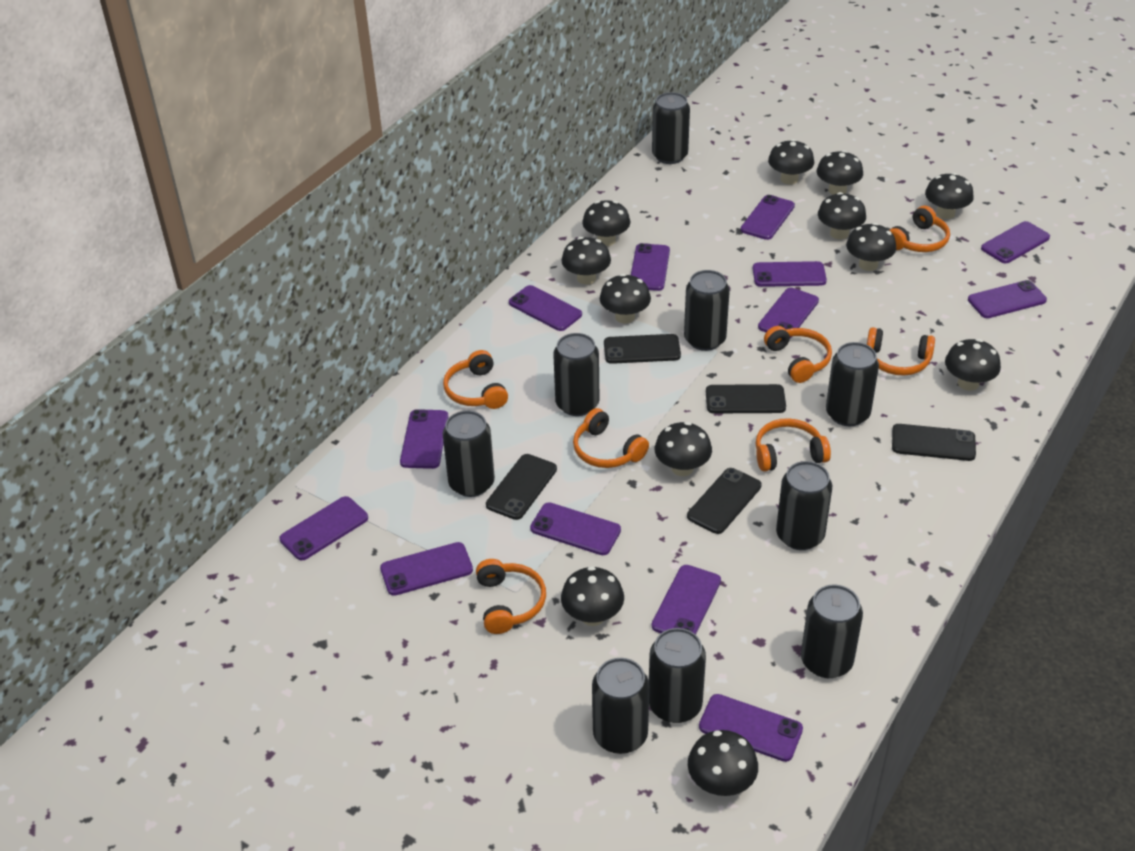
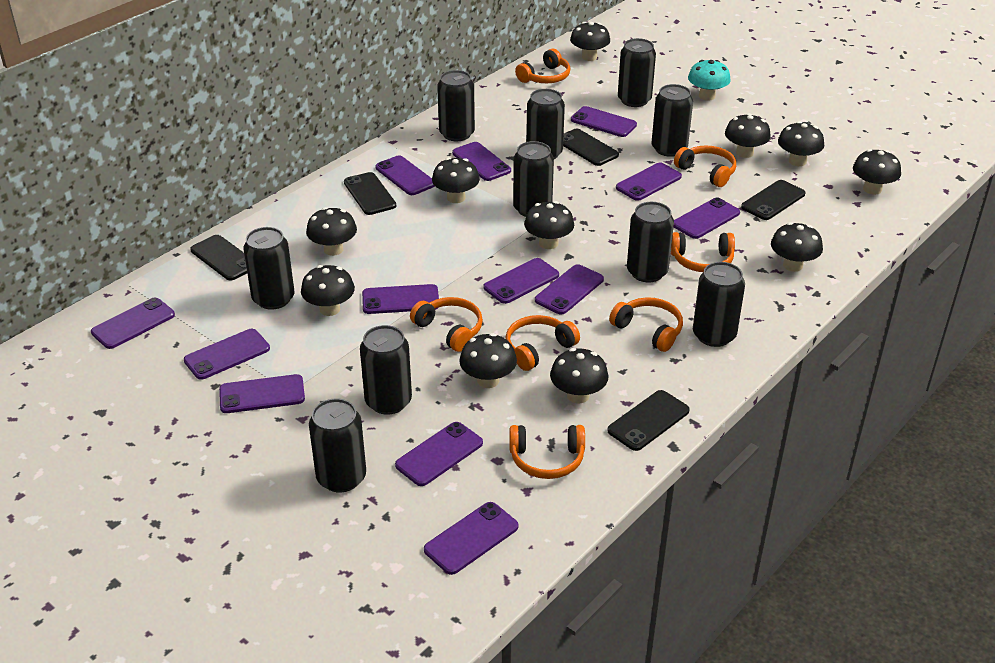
black can: 9 -> 10
black mushroom: 12 -> 11
turquoise mushroom: 0 -> 1

